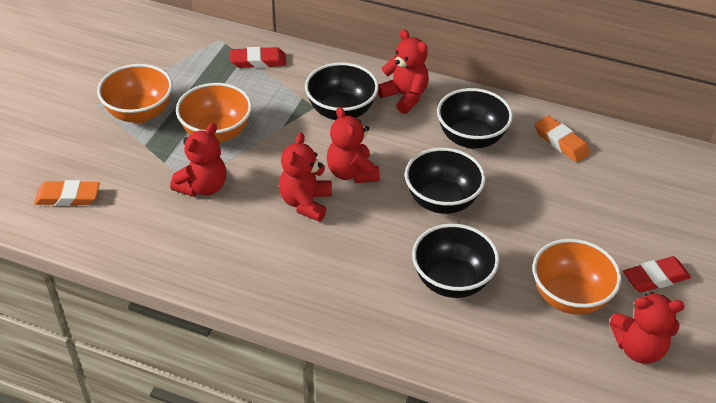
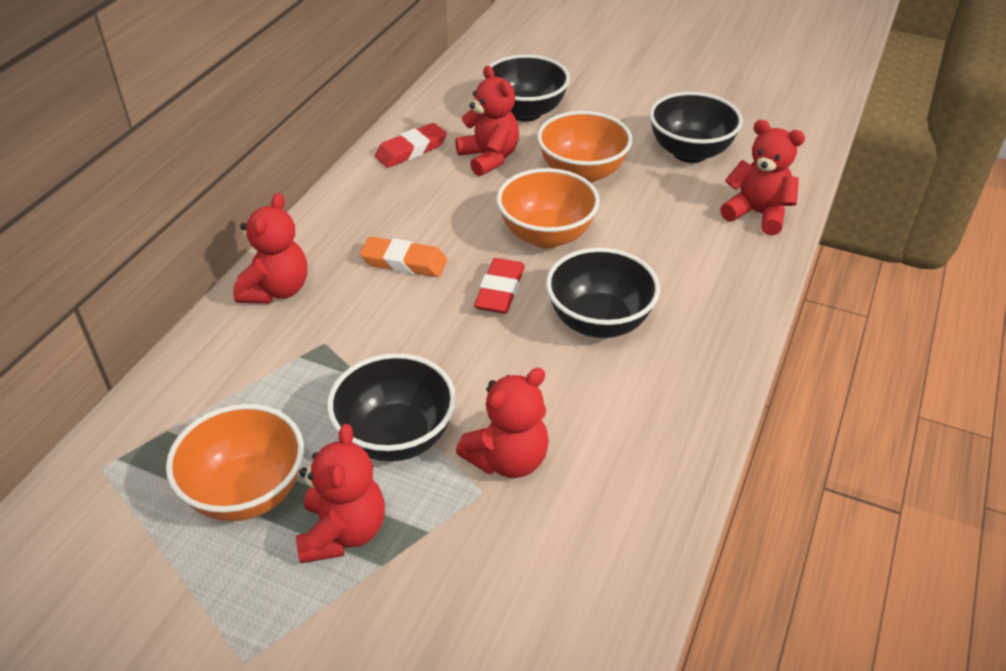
orange eraser: 2 -> 1

